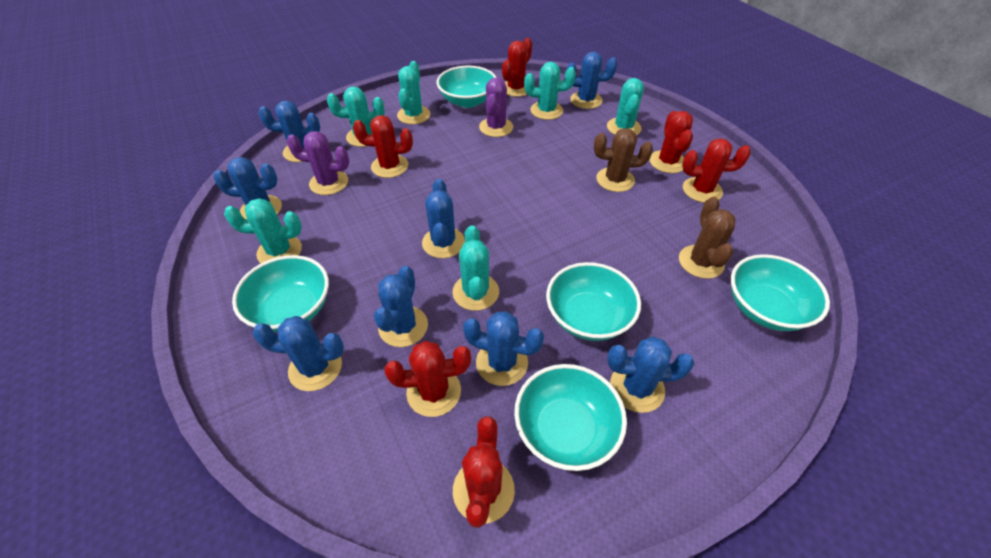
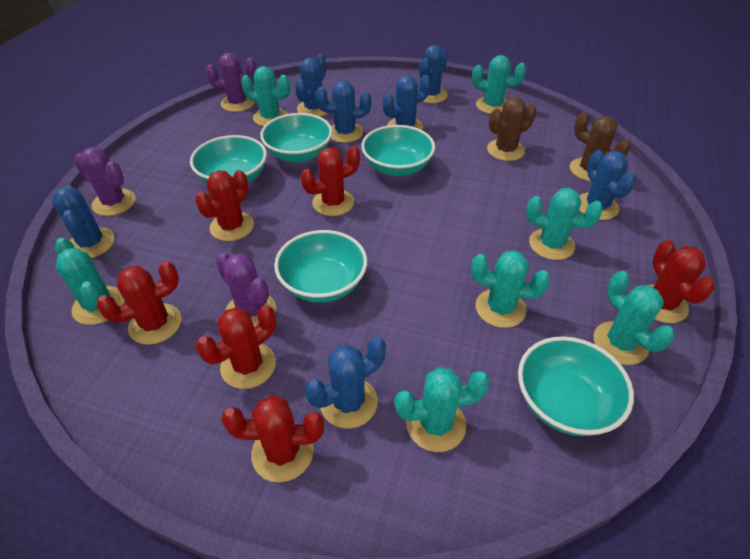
blue cactus: 8 -> 7
purple cactus: 2 -> 3
turquoise cactus: 6 -> 7

